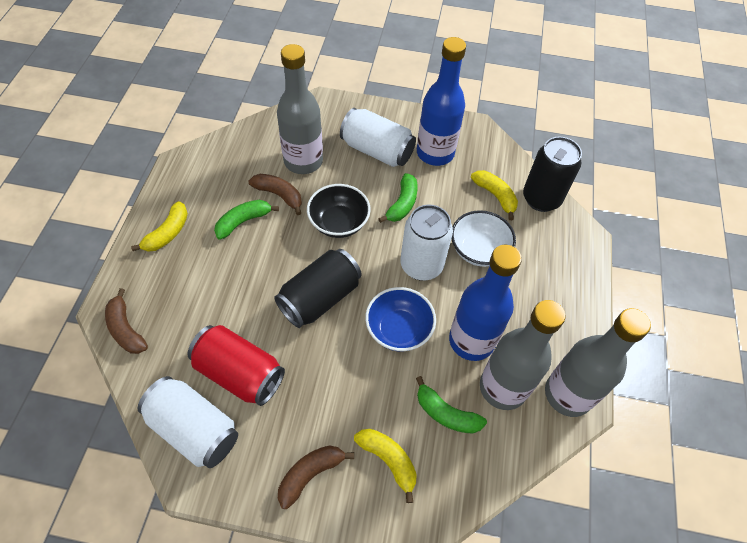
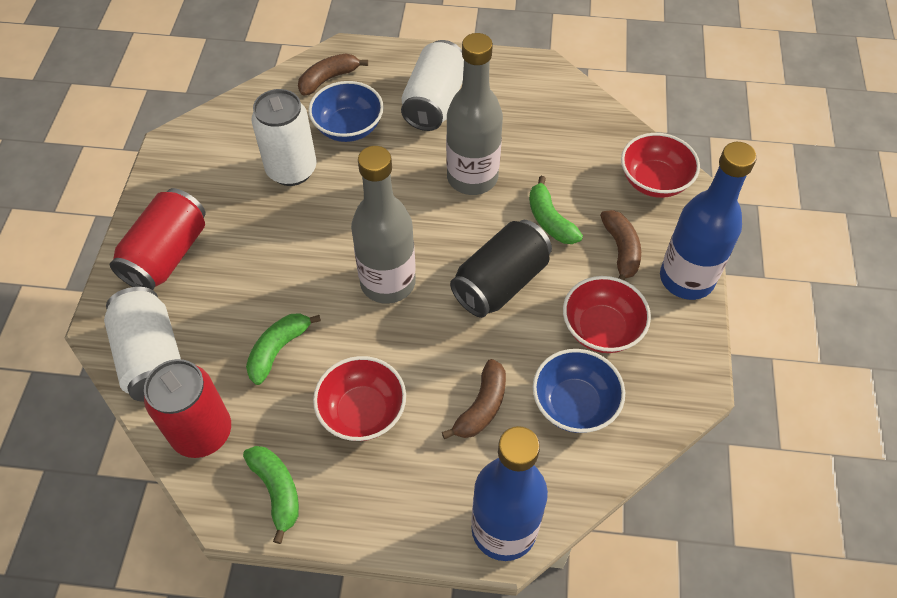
black bowl: 1 -> 0
black can: 2 -> 1
blue bowl: 1 -> 2
grey bottle: 3 -> 2
red bowl: 0 -> 3
red can: 1 -> 2
white bowl: 1 -> 0
yellow banana: 3 -> 0

